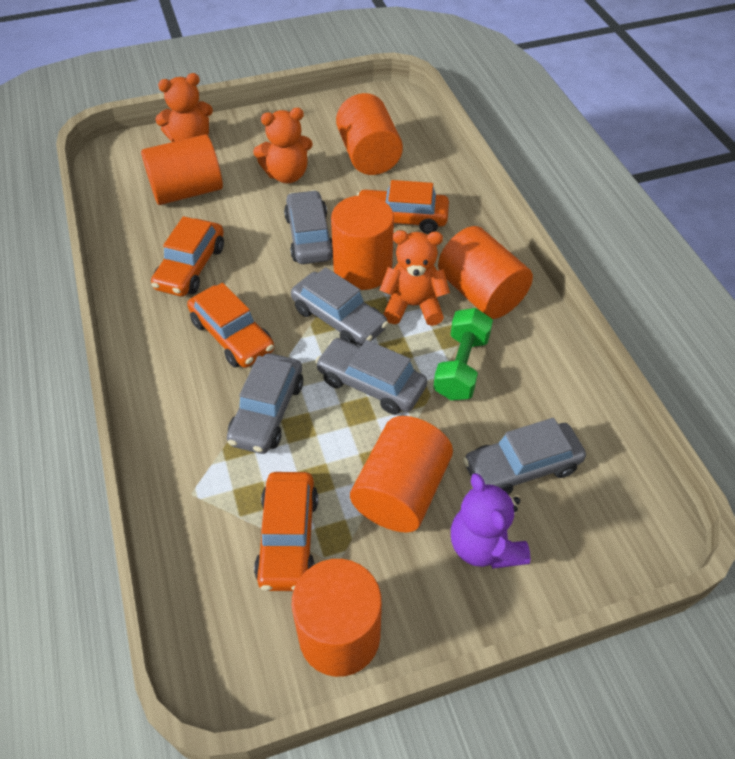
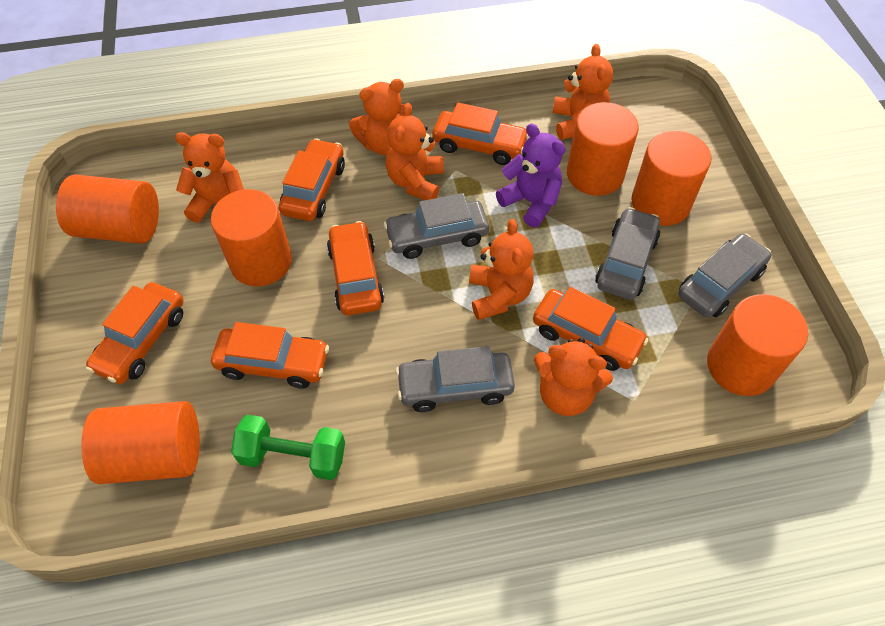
grey car: 5 -> 4
orange car: 4 -> 6
orange teddy bear: 3 -> 6

